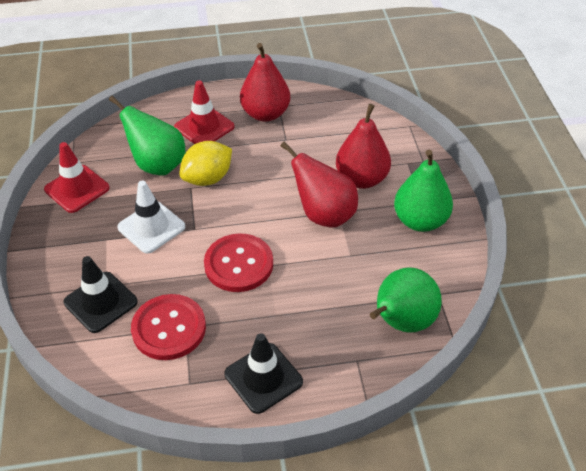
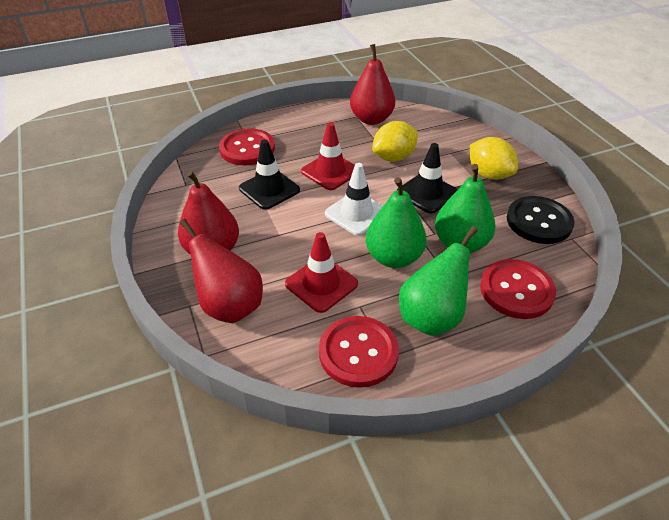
black button: 0 -> 1
red button: 2 -> 3
yellow lemon: 1 -> 2

